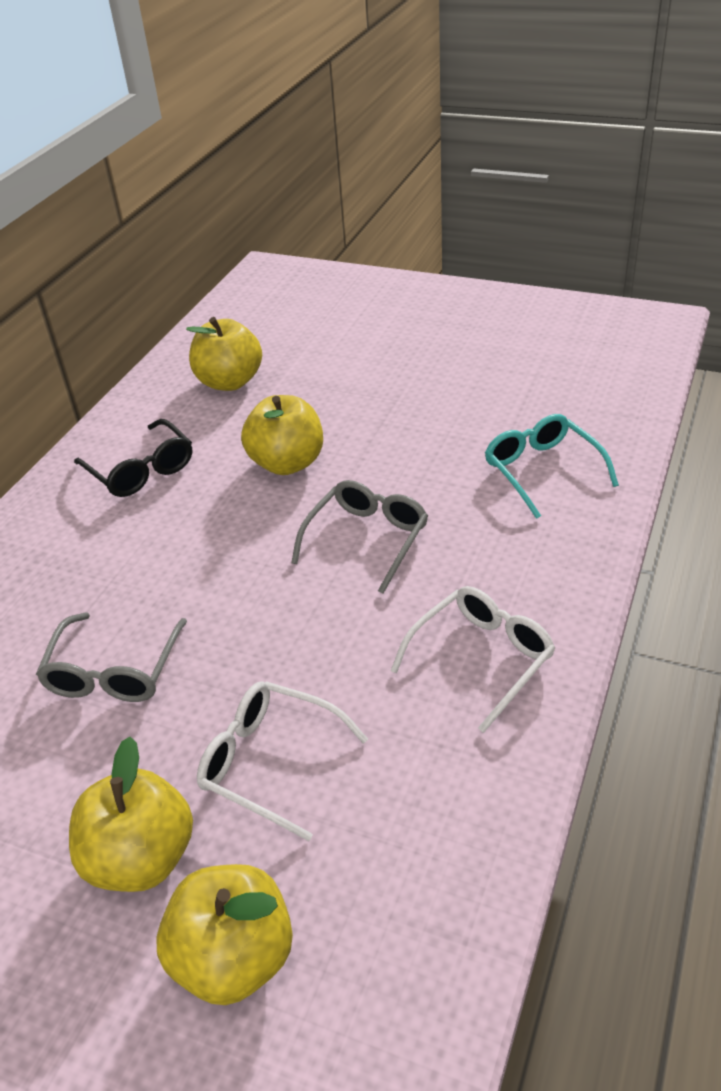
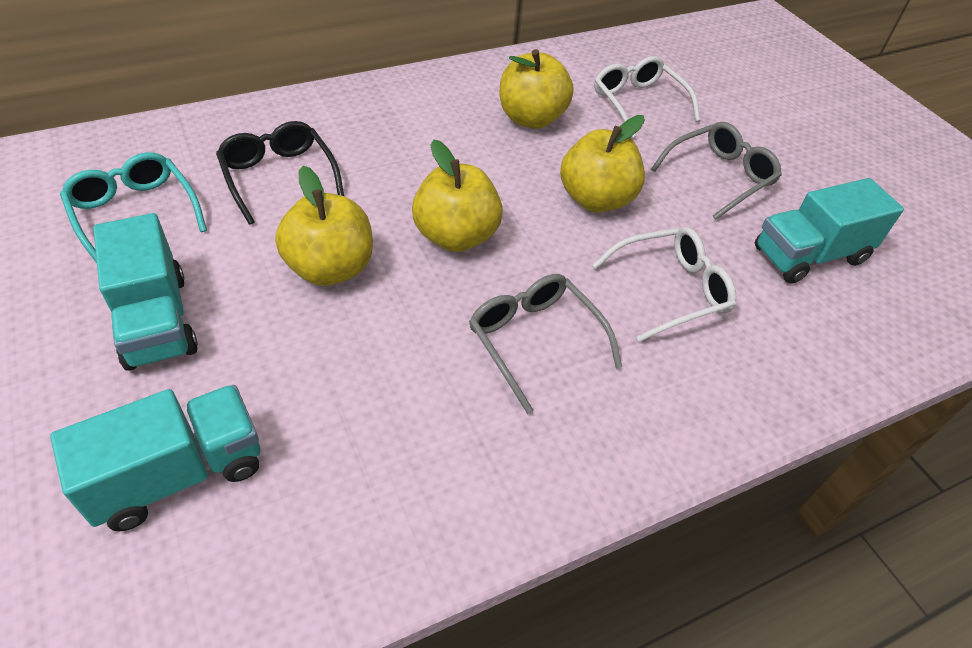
turquoise truck: 0 -> 3

